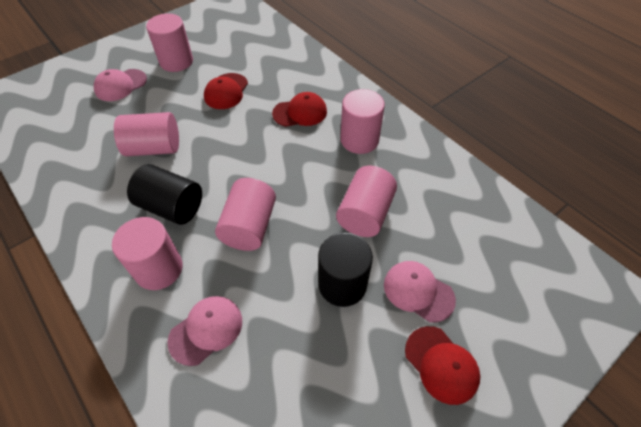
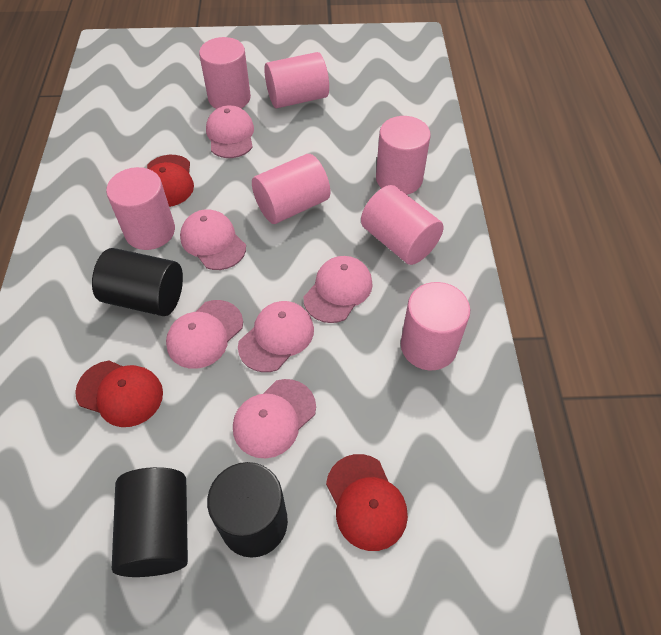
black cylinder: 2 -> 3
pink cap: 3 -> 6
pink cylinder: 6 -> 7

